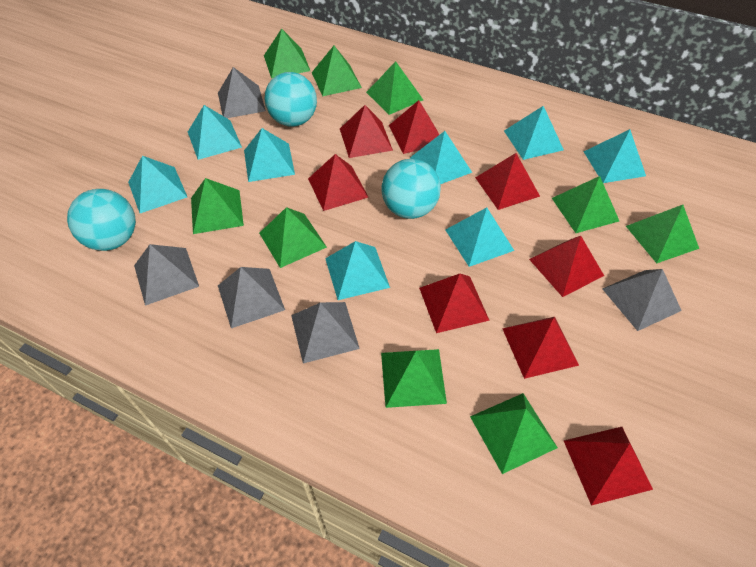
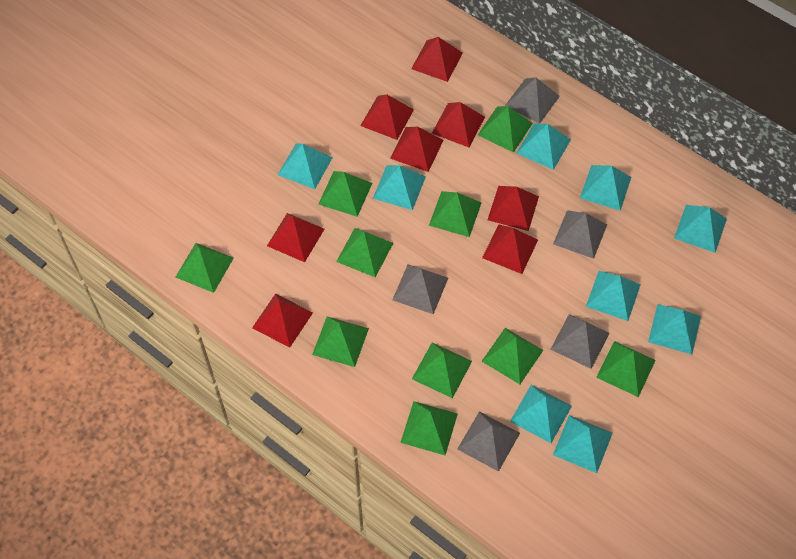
green pyramid: 9 -> 10
turquoise ball: 3 -> 0
turquoise pyramid: 8 -> 9

